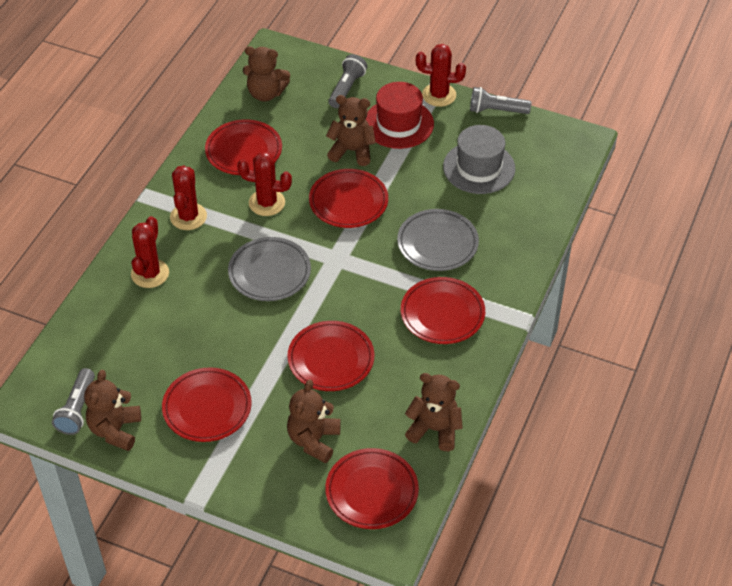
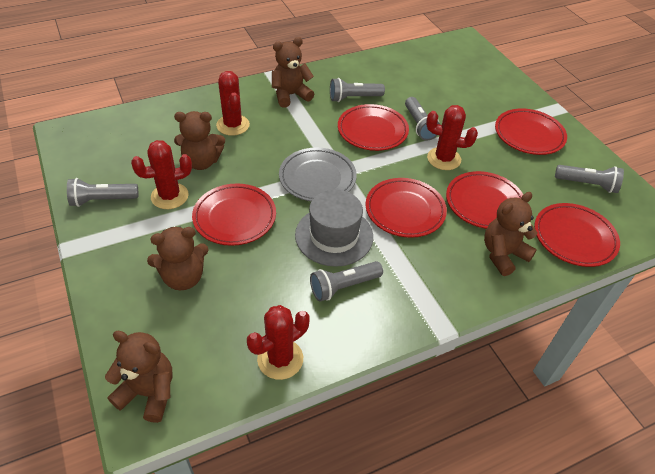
grey flashlight: 3 -> 5
grey plate: 2 -> 1
red hat: 1 -> 0

